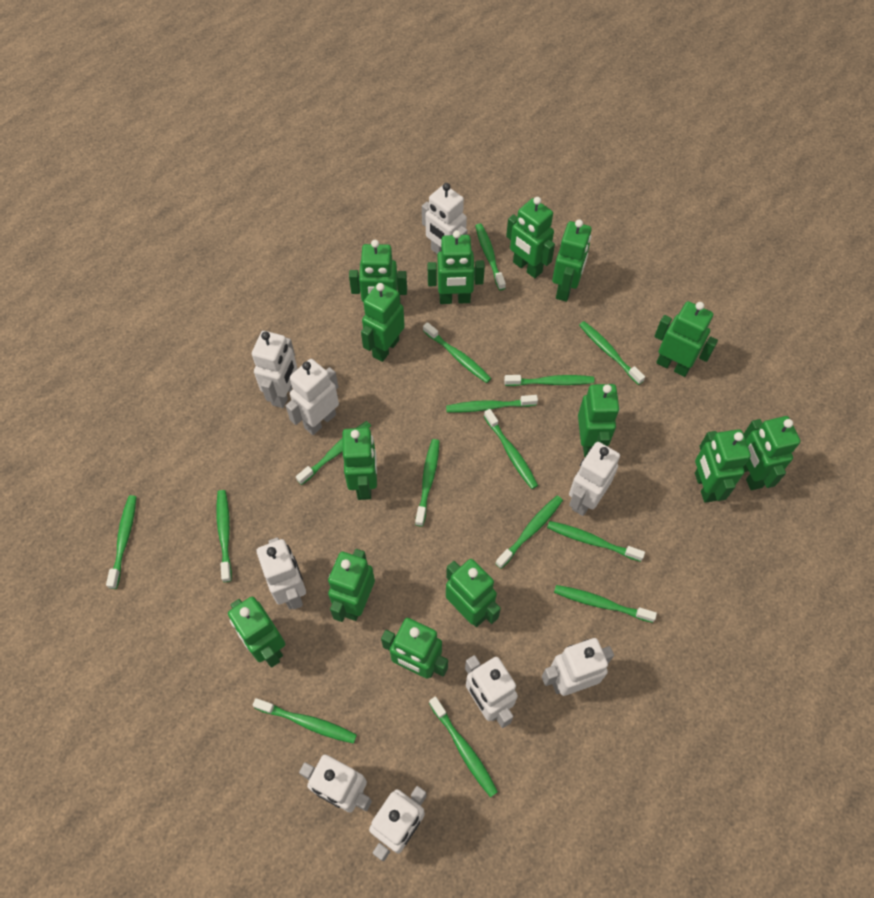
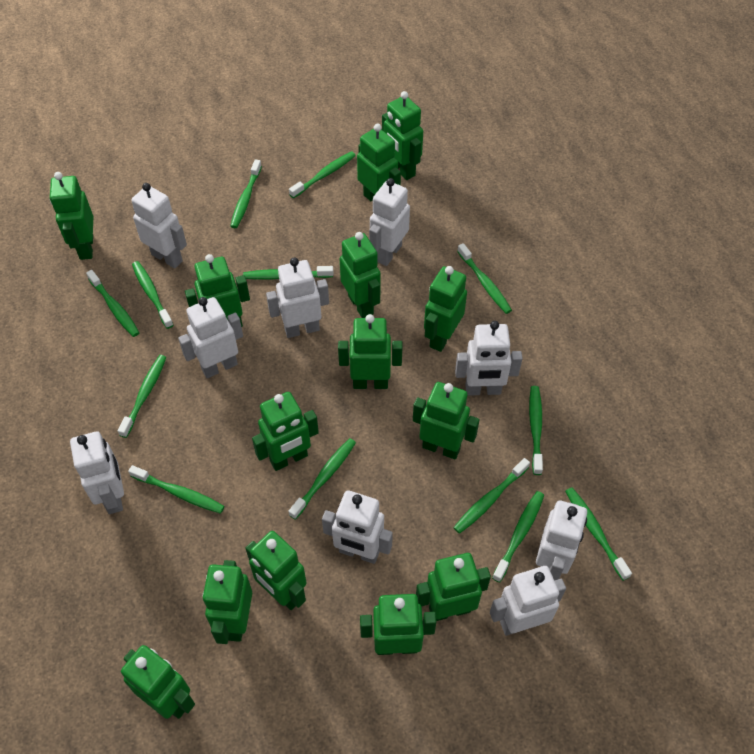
green toothbrush: 15 -> 13

